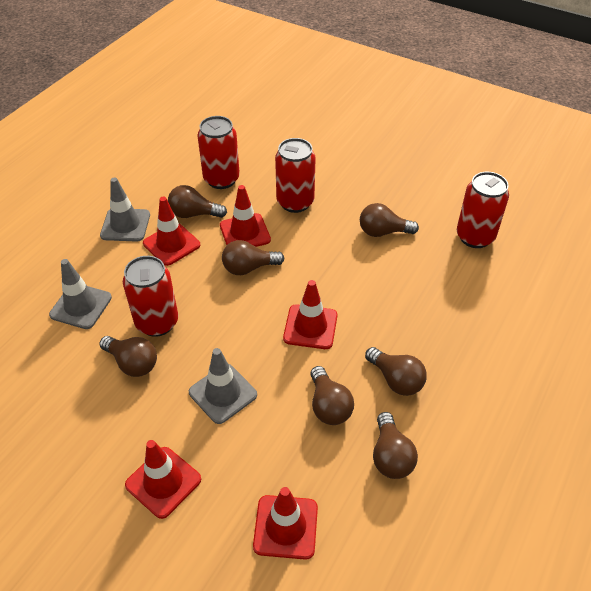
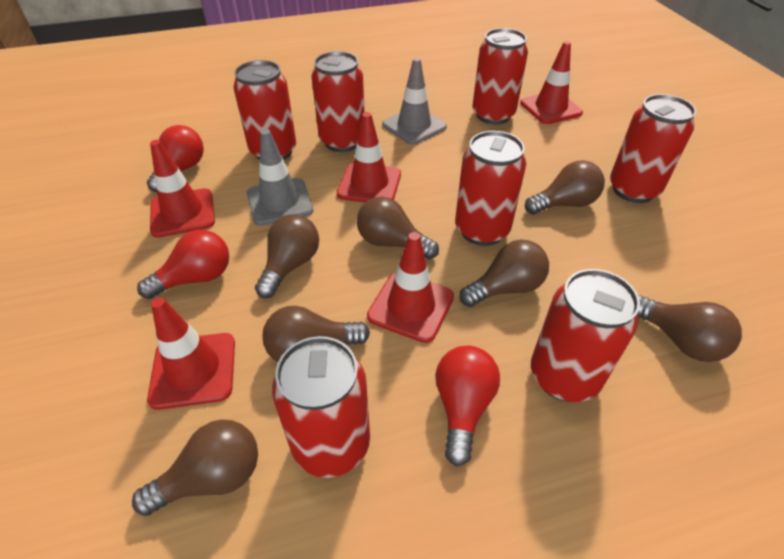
grey traffic cone: 3 -> 2
red can: 4 -> 7
red light bulb: 0 -> 3

